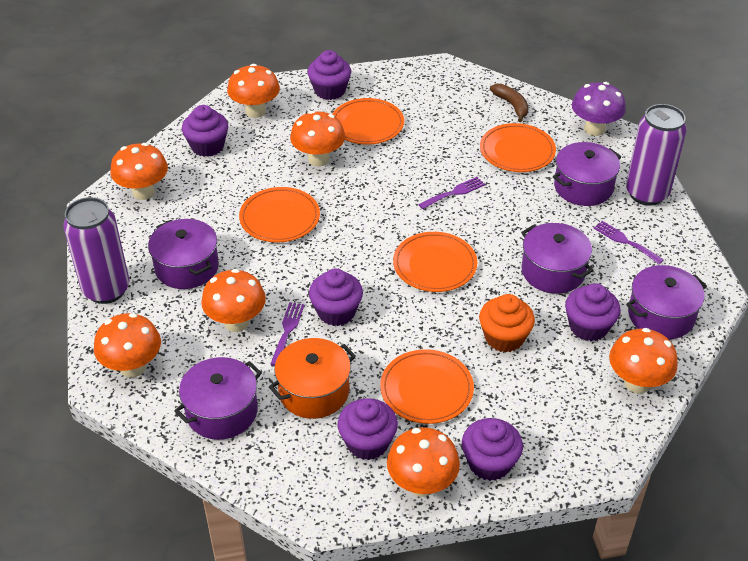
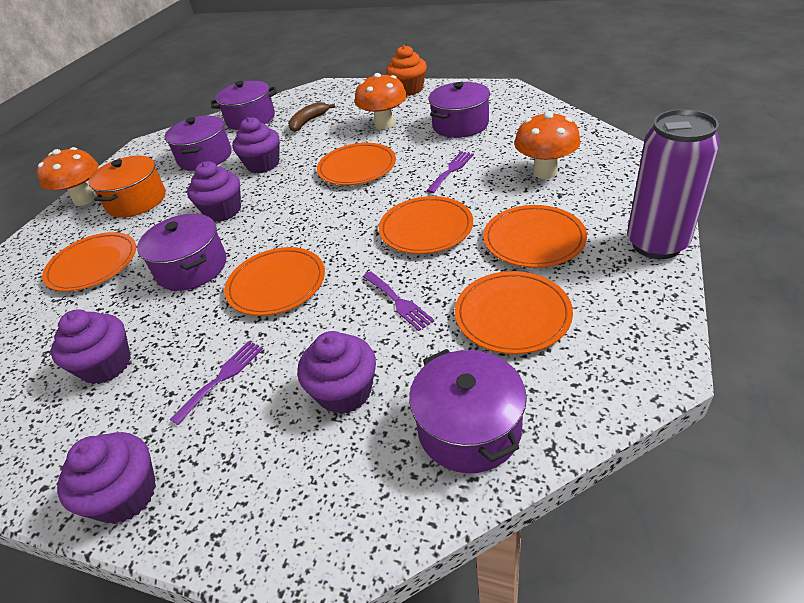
orange mushroom: 7 -> 3
orange plate: 5 -> 6
purple can: 2 -> 1
purple cupcake: 6 -> 5
purple mushroom: 1 -> 0

